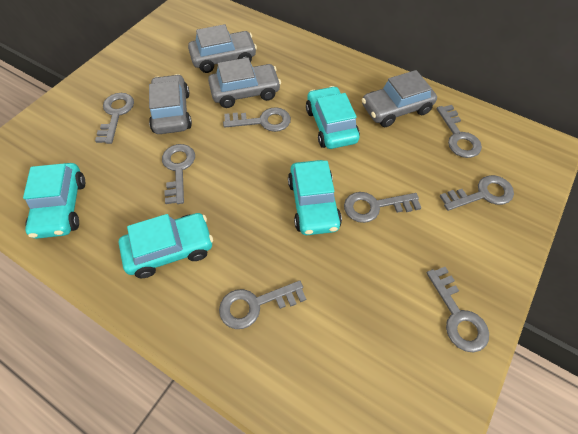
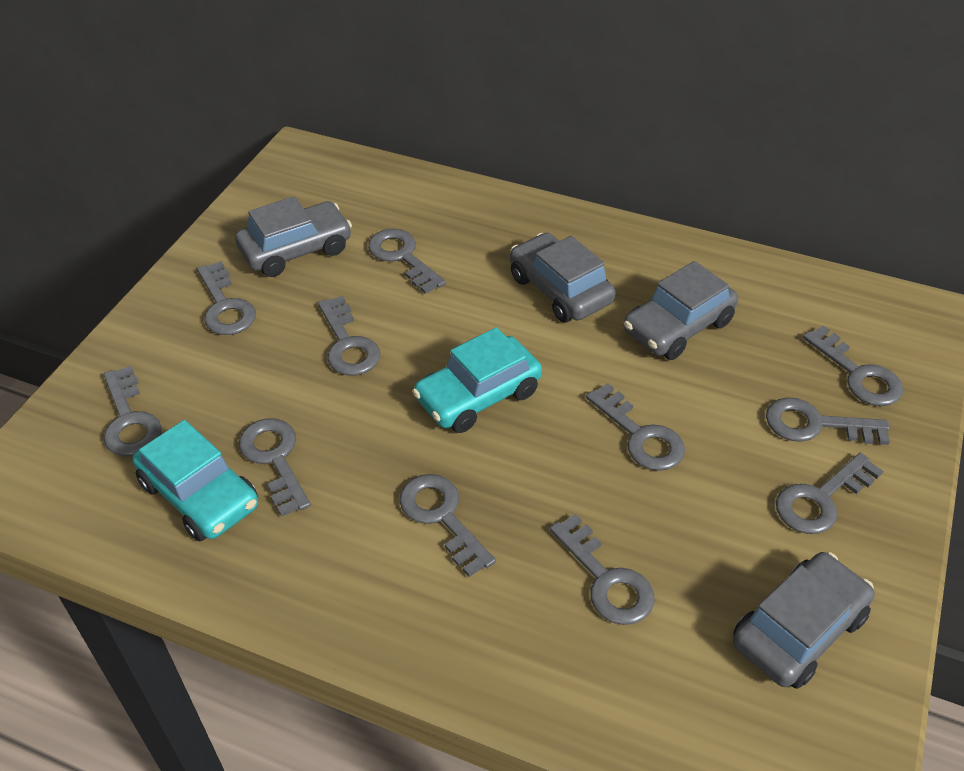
grey key: 8 -> 11
turquoise car: 4 -> 2

